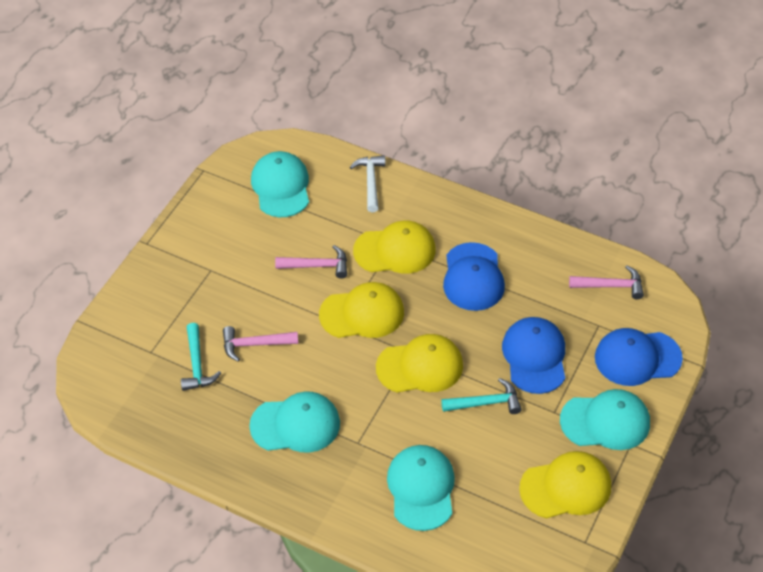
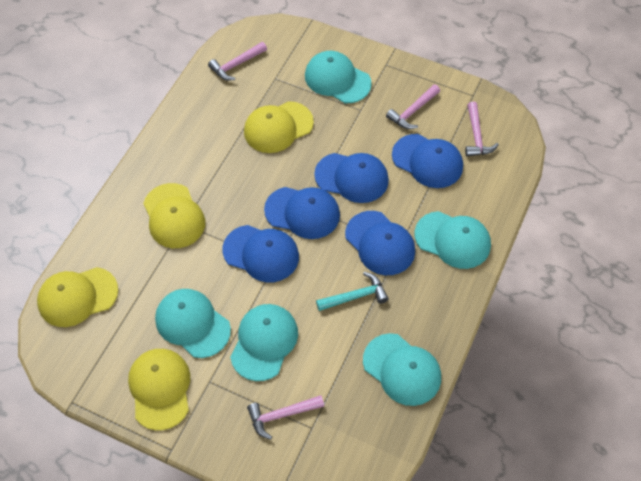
blue cap: 3 -> 5
pink hammer: 3 -> 4
turquoise cap: 4 -> 5
turquoise hammer: 2 -> 1
white hammer: 1 -> 0

